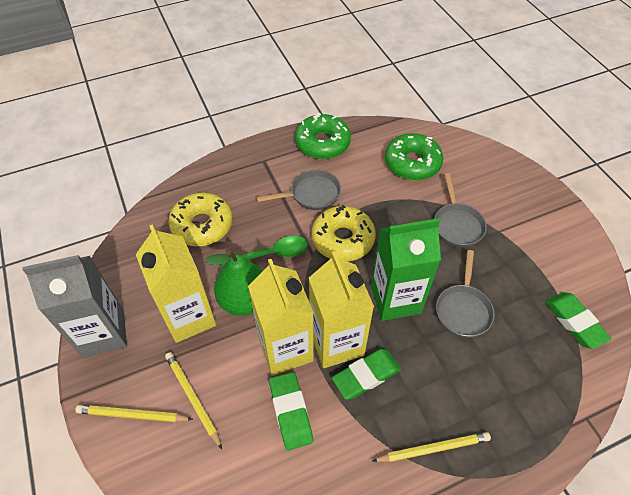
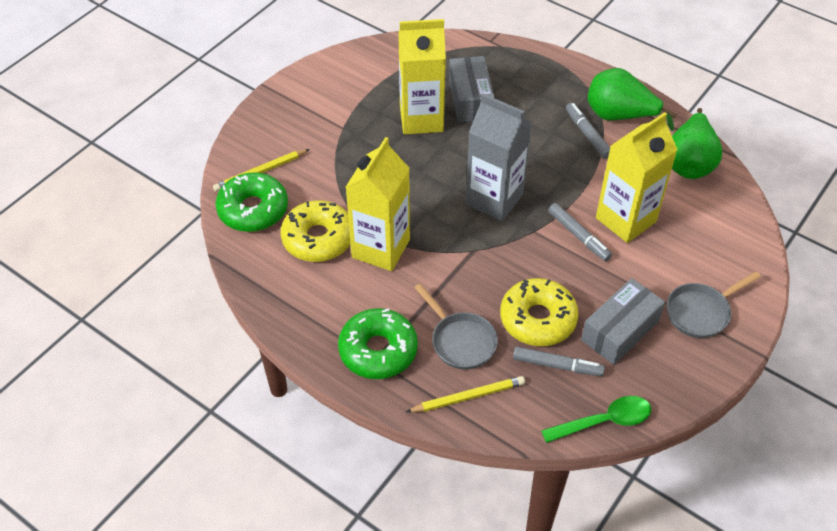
green carton: 1 -> 0
green eraser: 3 -> 0
green pear: 1 -> 2
grey box: 0 -> 2
grey marker: 0 -> 3
grey pan: 3 -> 2
yellow pencil: 3 -> 2

